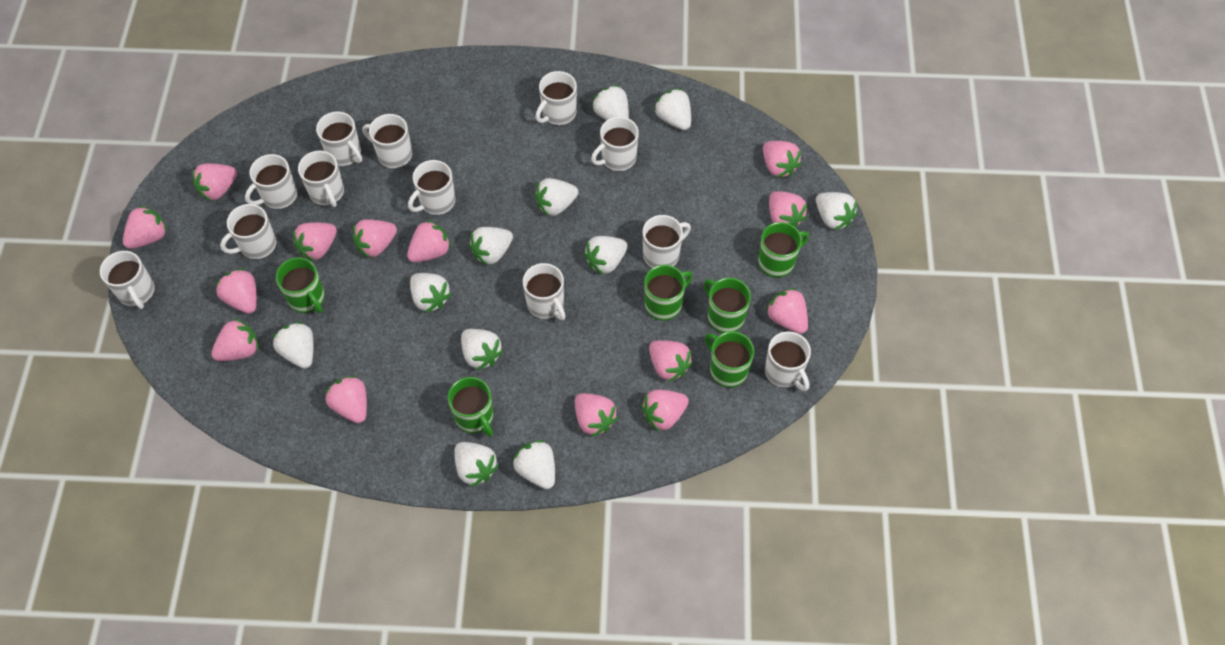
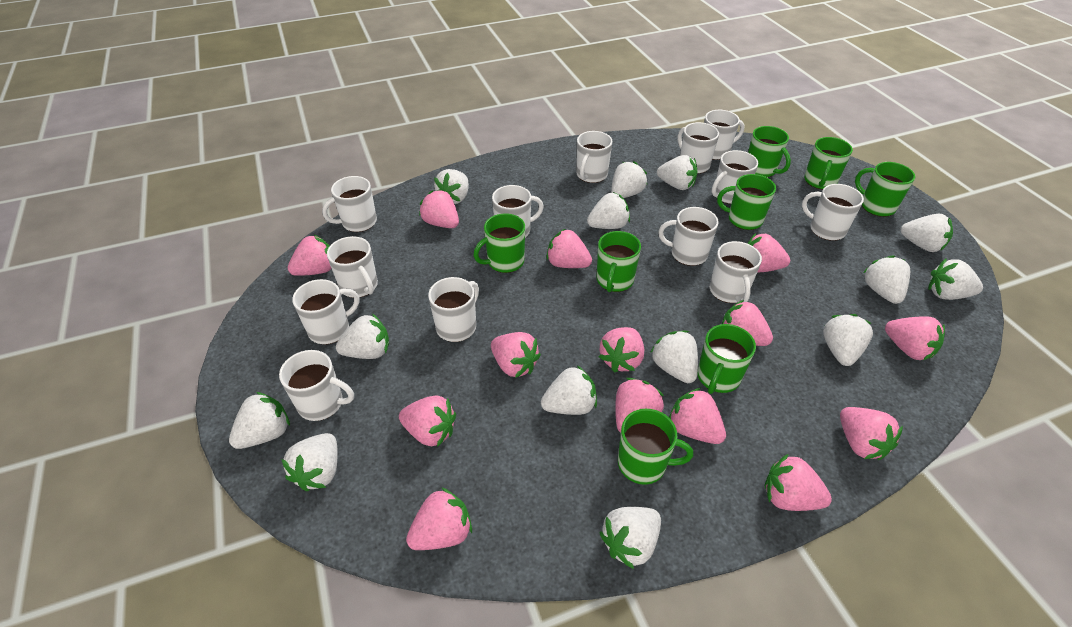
green mug: 6 -> 8
white mug: 12 -> 13
white strawberry: 11 -> 14

